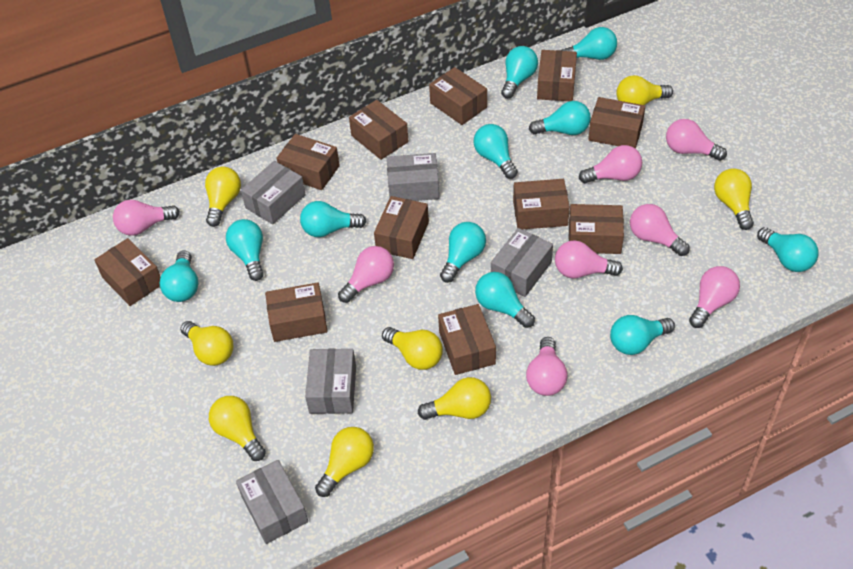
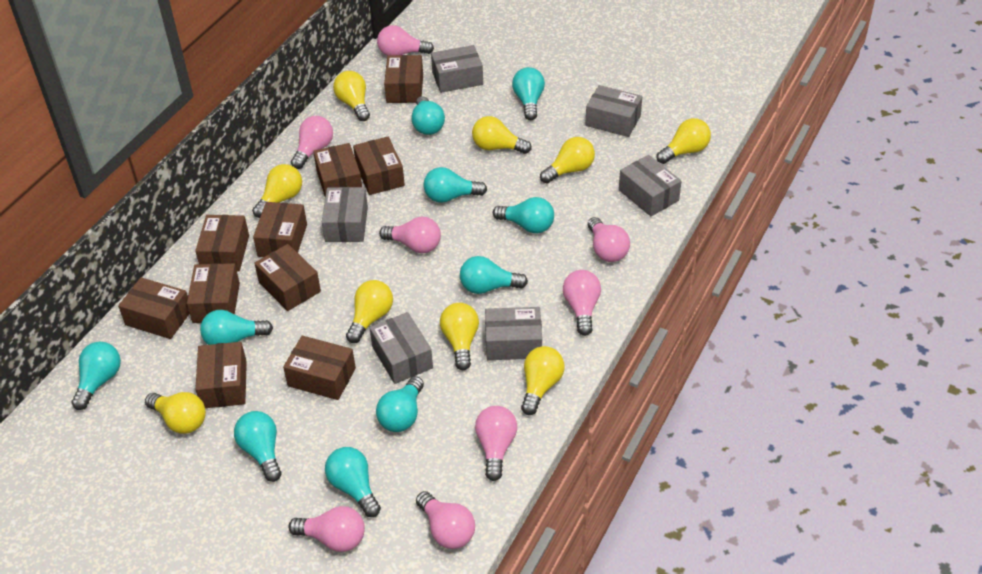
brown box: 11 -> 10
grey box: 5 -> 6
turquoise light bulb: 11 -> 10
yellow light bulb: 8 -> 9

